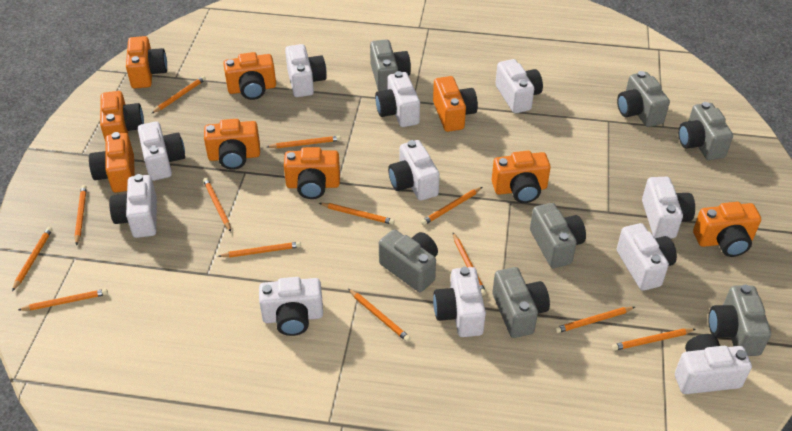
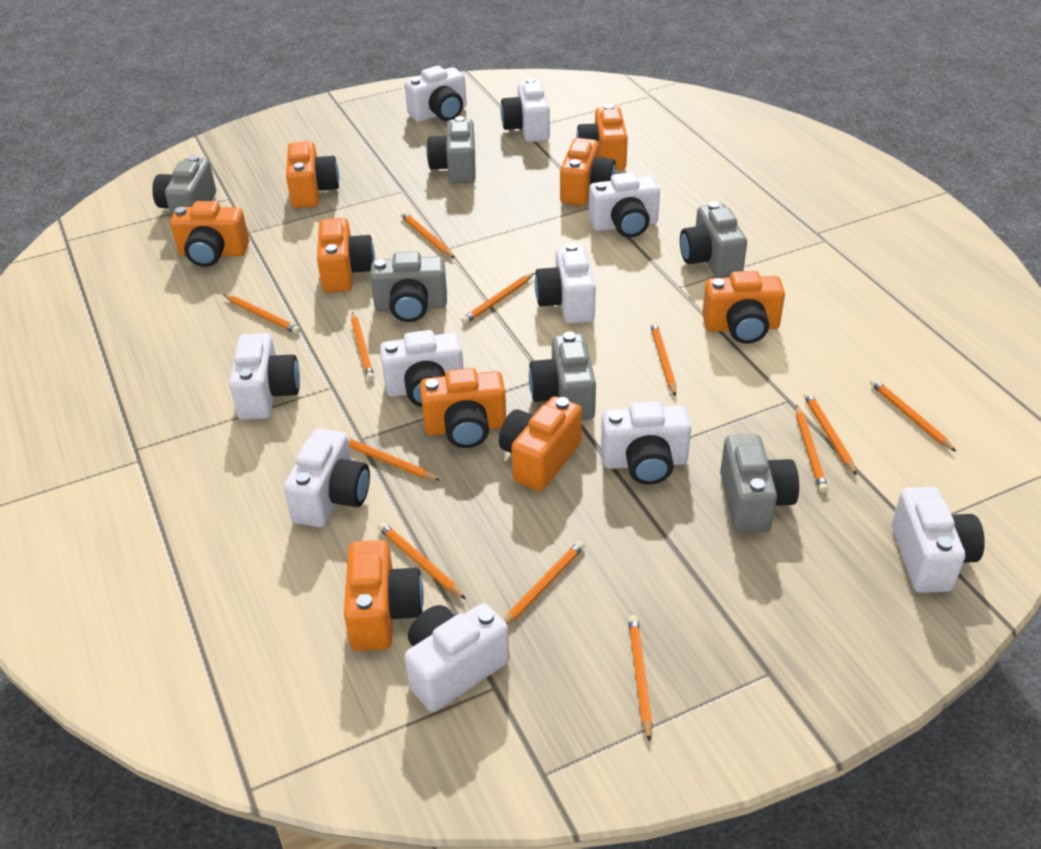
grey camera: 7 -> 6
orange pencil: 13 -> 12
white camera: 11 -> 10

